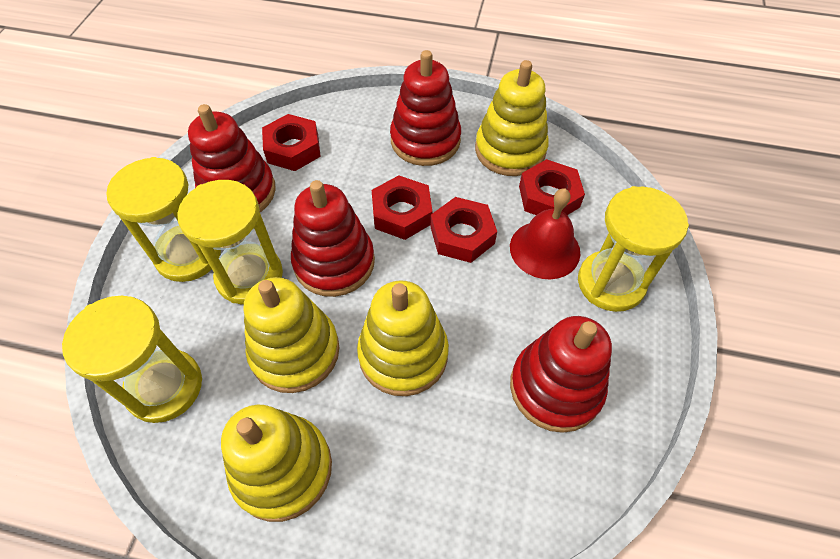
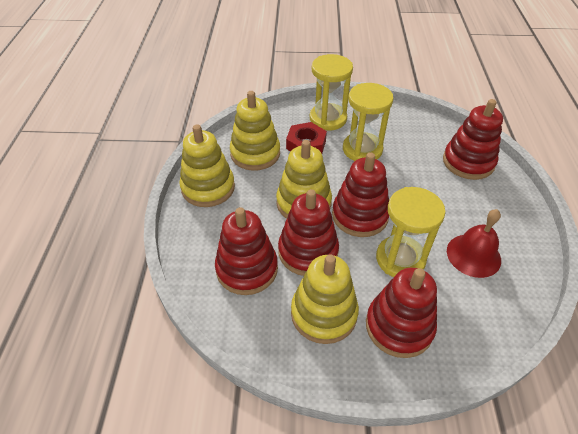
red nut: 4 -> 1
red stacking toy: 4 -> 5
yellow hourglass: 4 -> 3

